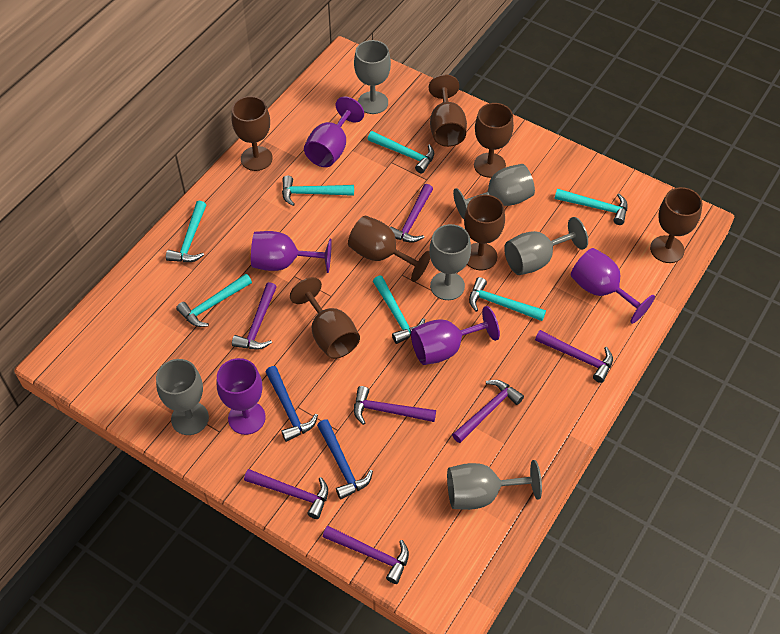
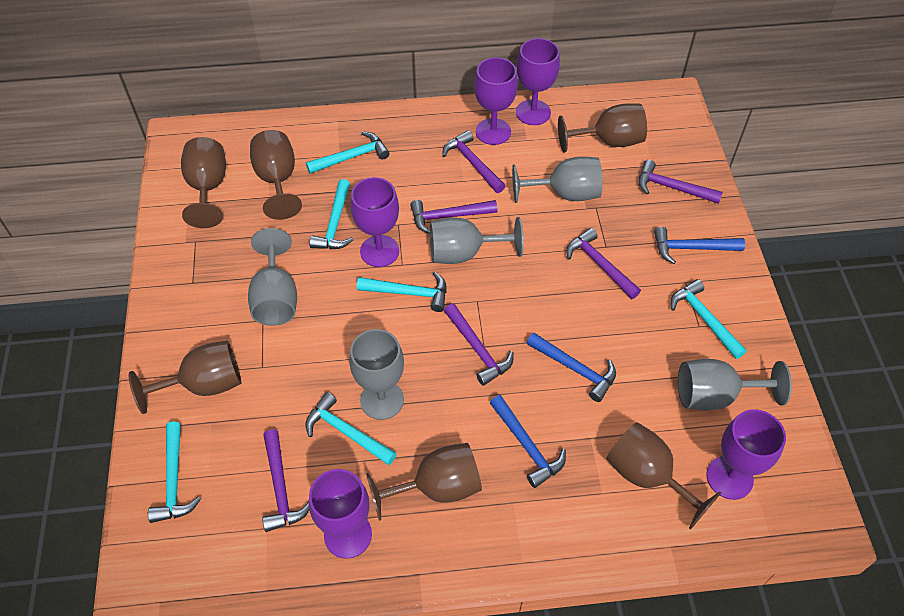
blue hammer: 2 -> 3
brown goblet: 7 -> 6
grey goblet: 6 -> 5
purple hammer: 7 -> 6
turquoise hammer: 7 -> 6

